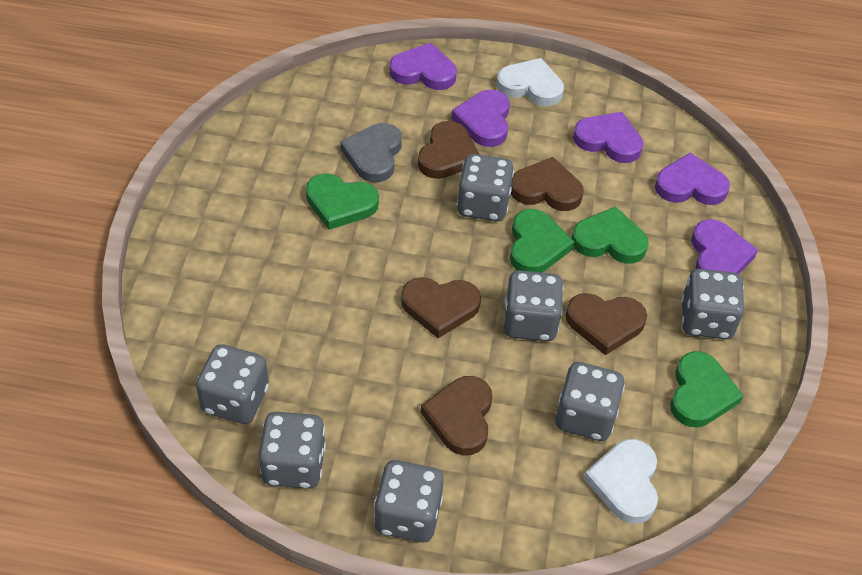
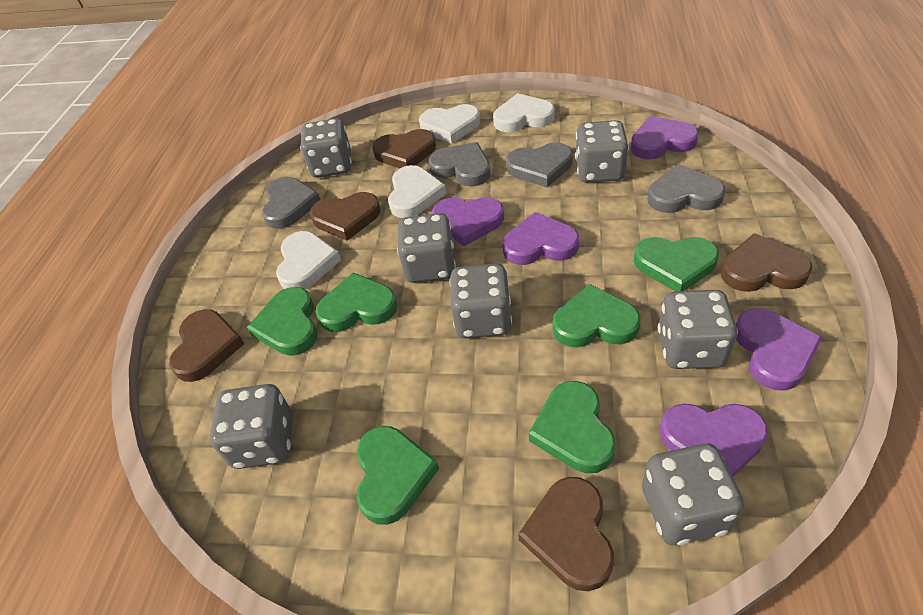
green heart: 4 -> 6
grey heart: 1 -> 4
white heart: 2 -> 4

